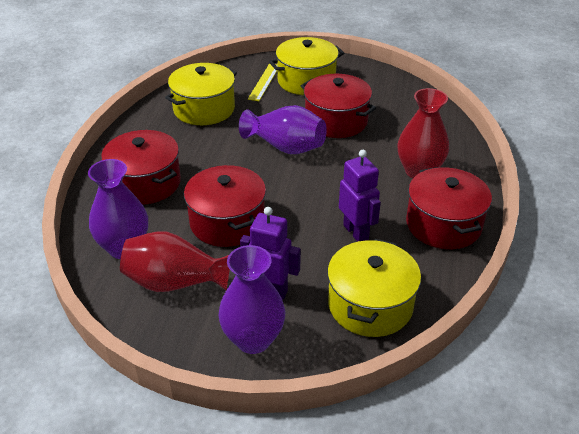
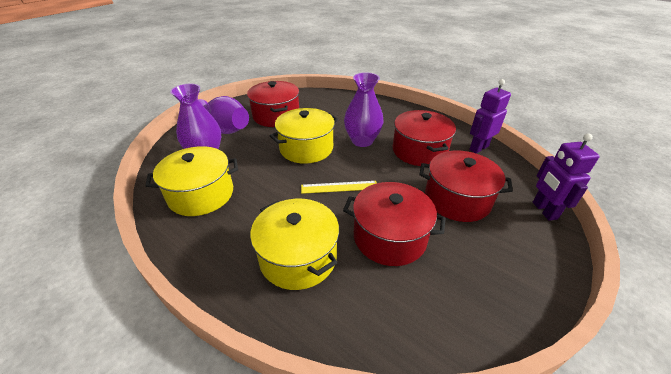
red vase: 2 -> 0

